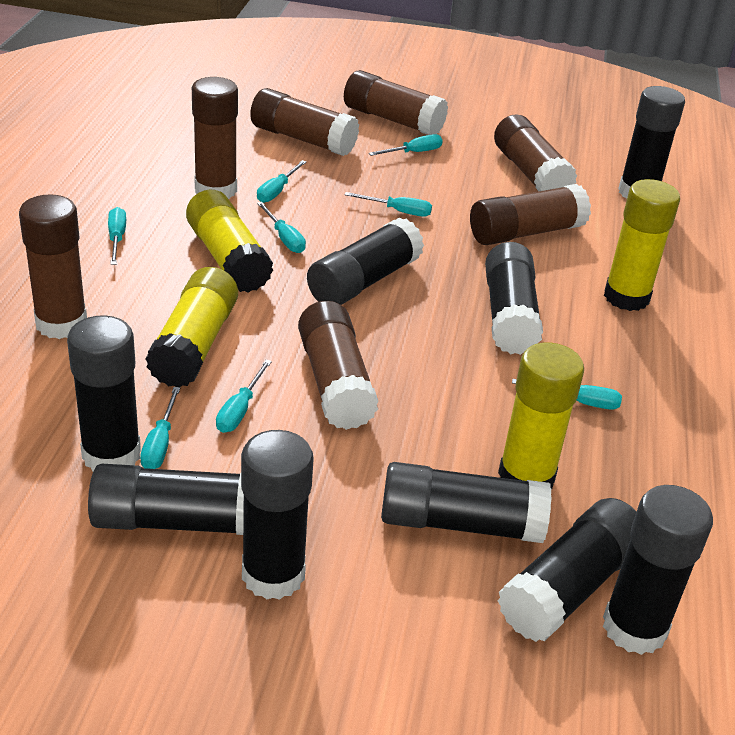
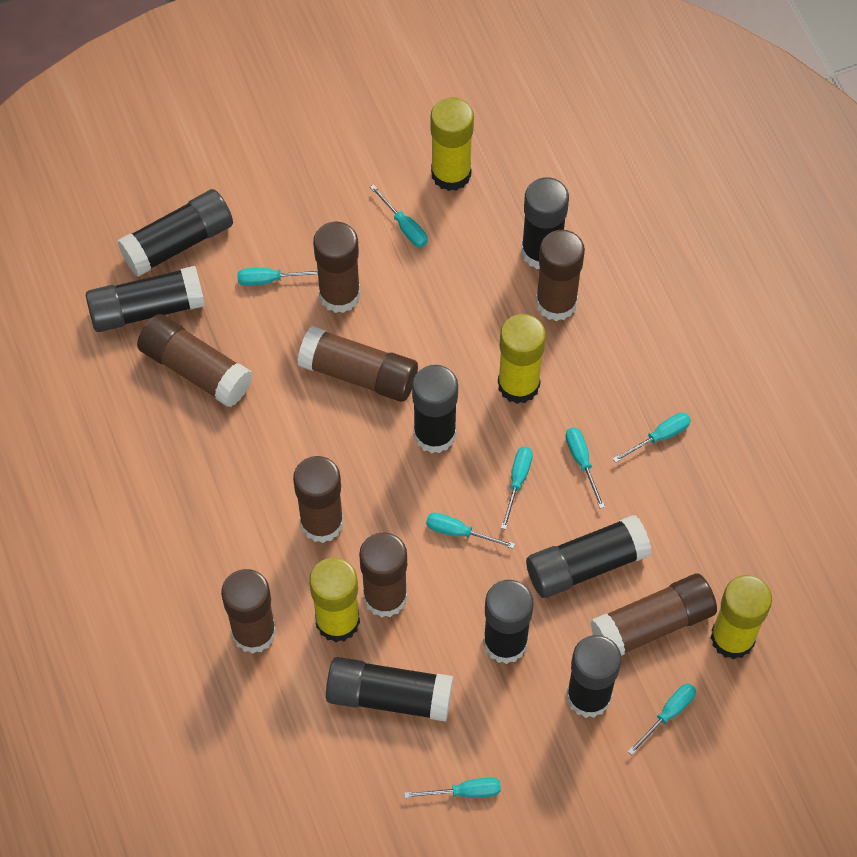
black glue stick: 9 -> 8
brown glue stick: 7 -> 8

